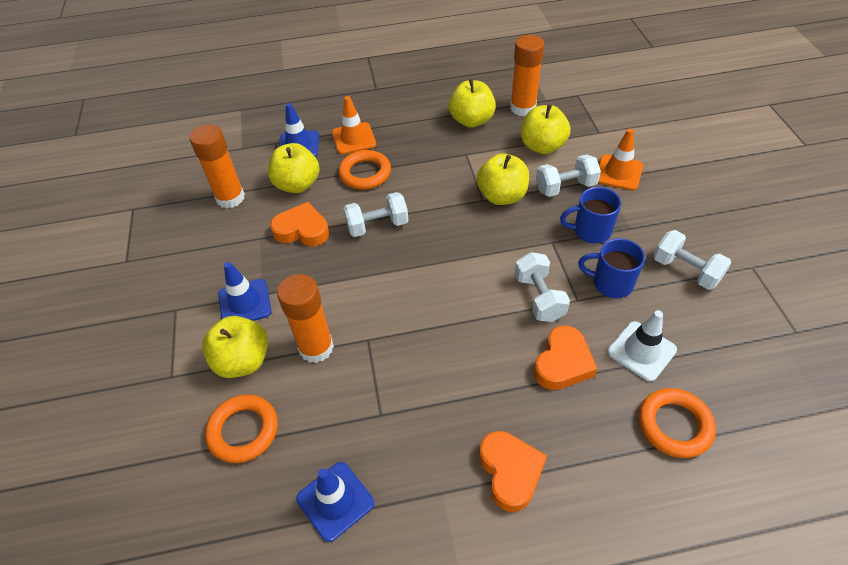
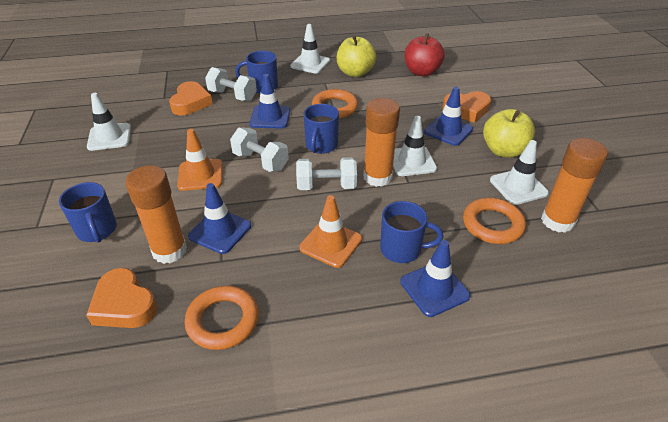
blue mug: 2 -> 4
blue traffic cone: 3 -> 4
red apple: 0 -> 1
white dumbbell: 4 -> 3
white traffic cone: 1 -> 4
yellow apple: 5 -> 2

